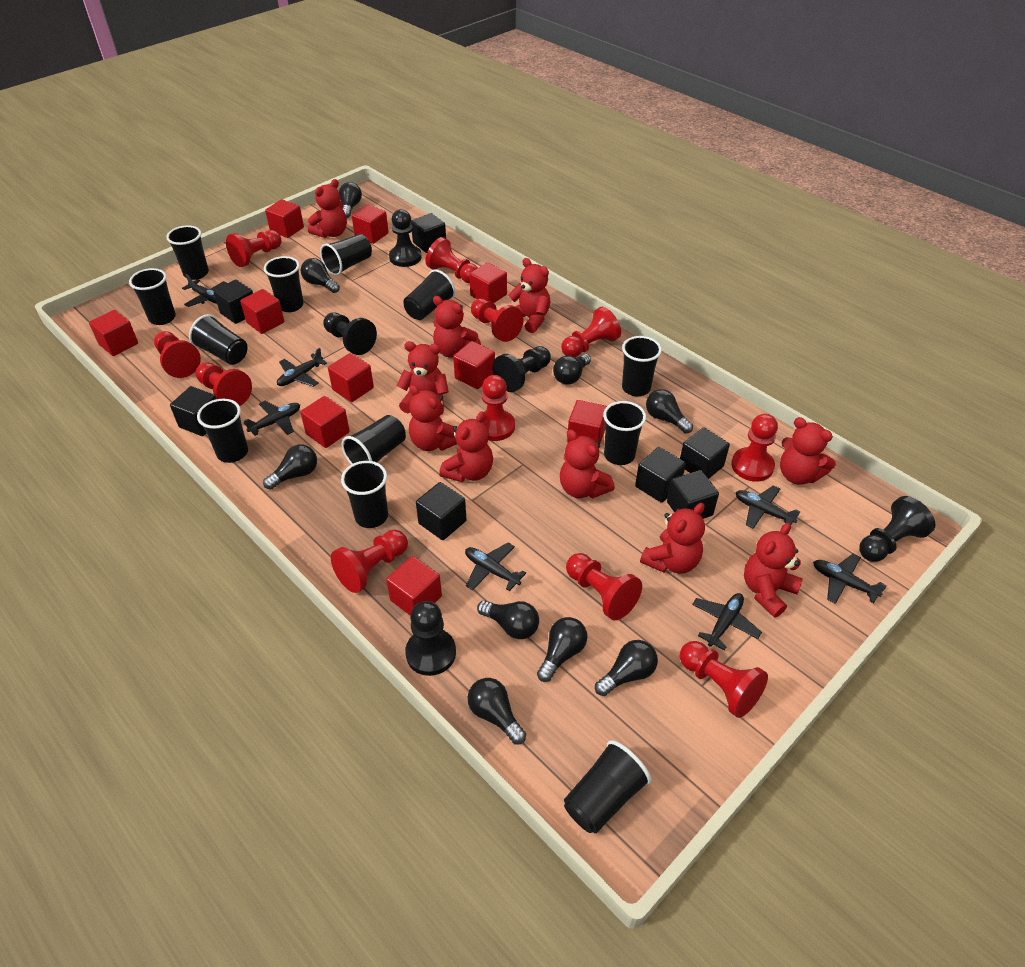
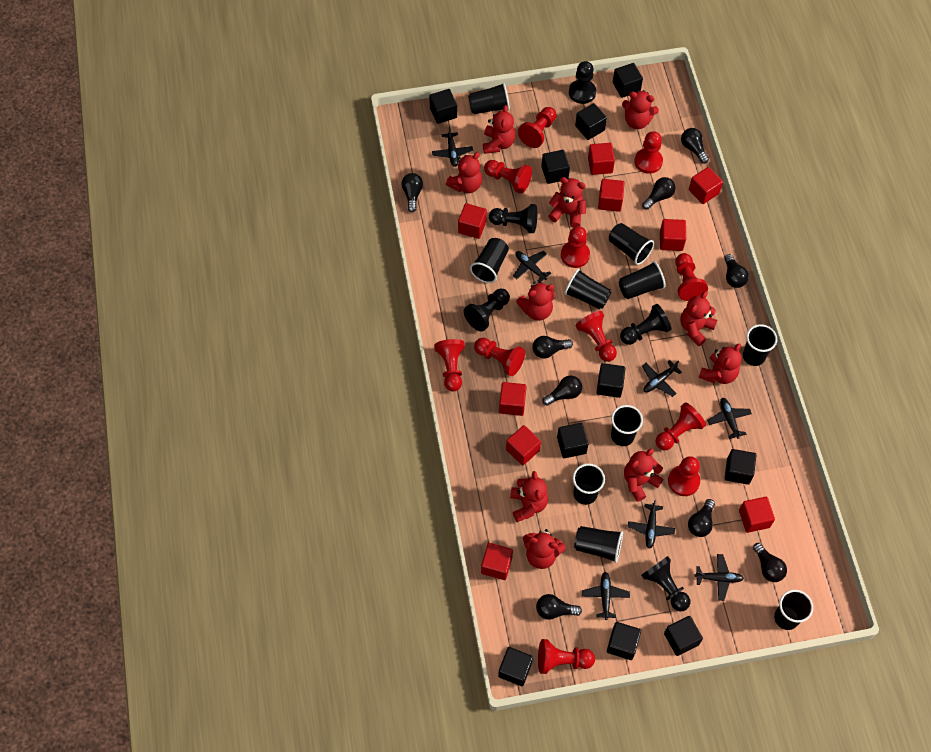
black cube: 7 -> 10
black cup: 12 -> 10
red cube: 10 -> 9

